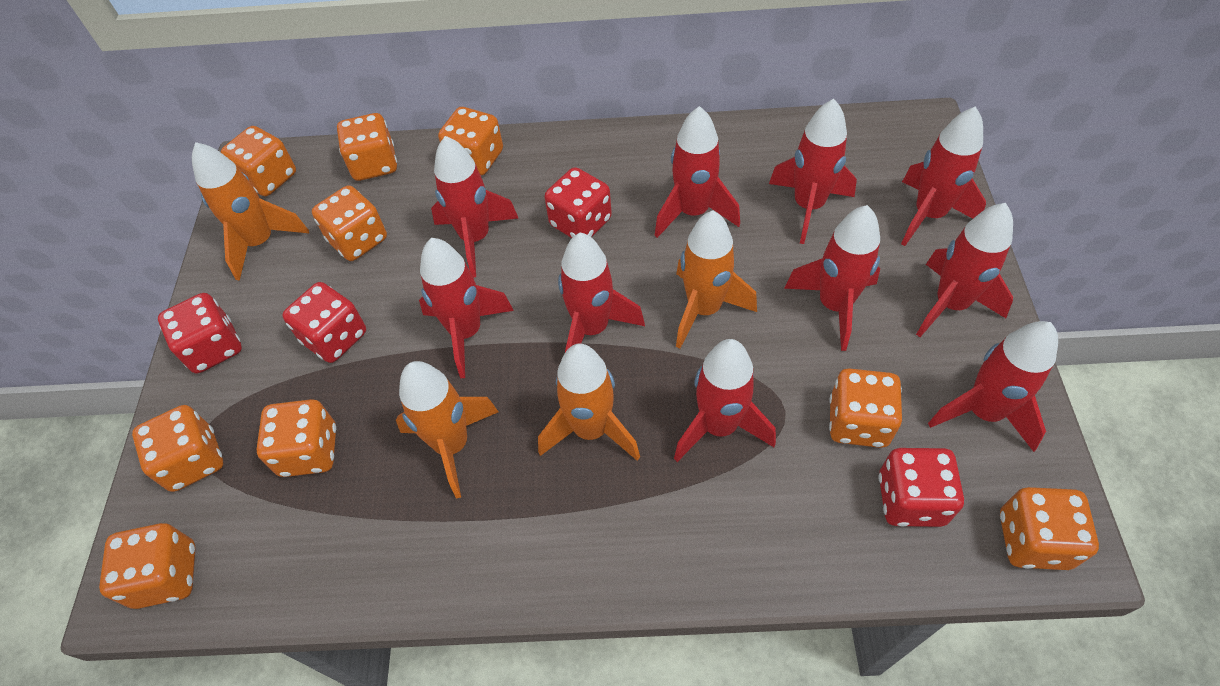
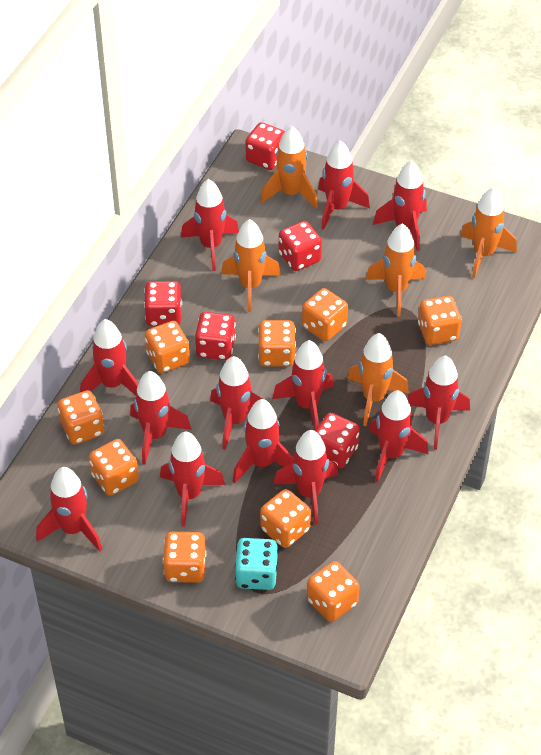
orange rocket: 4 -> 5
red dice: 4 -> 5
red rocket: 10 -> 13
turquoise dice: 0 -> 1

